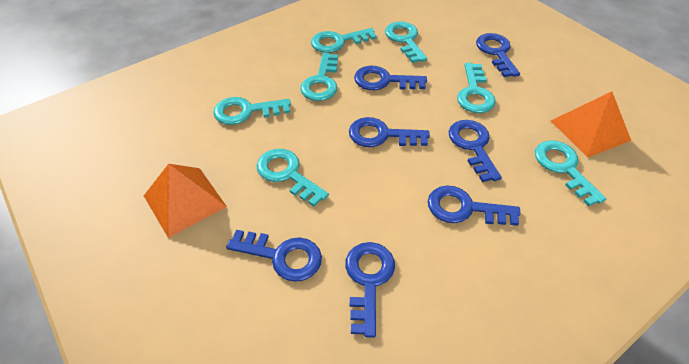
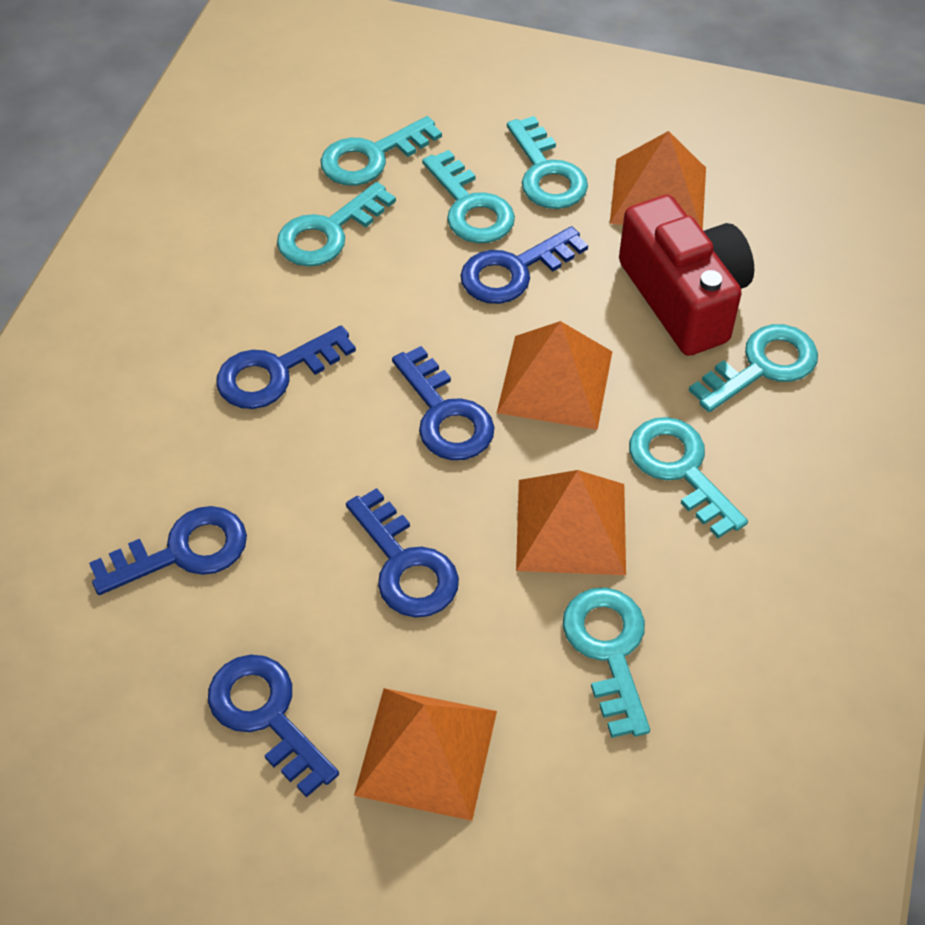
blue key: 7 -> 6
orange pyramid: 2 -> 4
red camera: 0 -> 1

